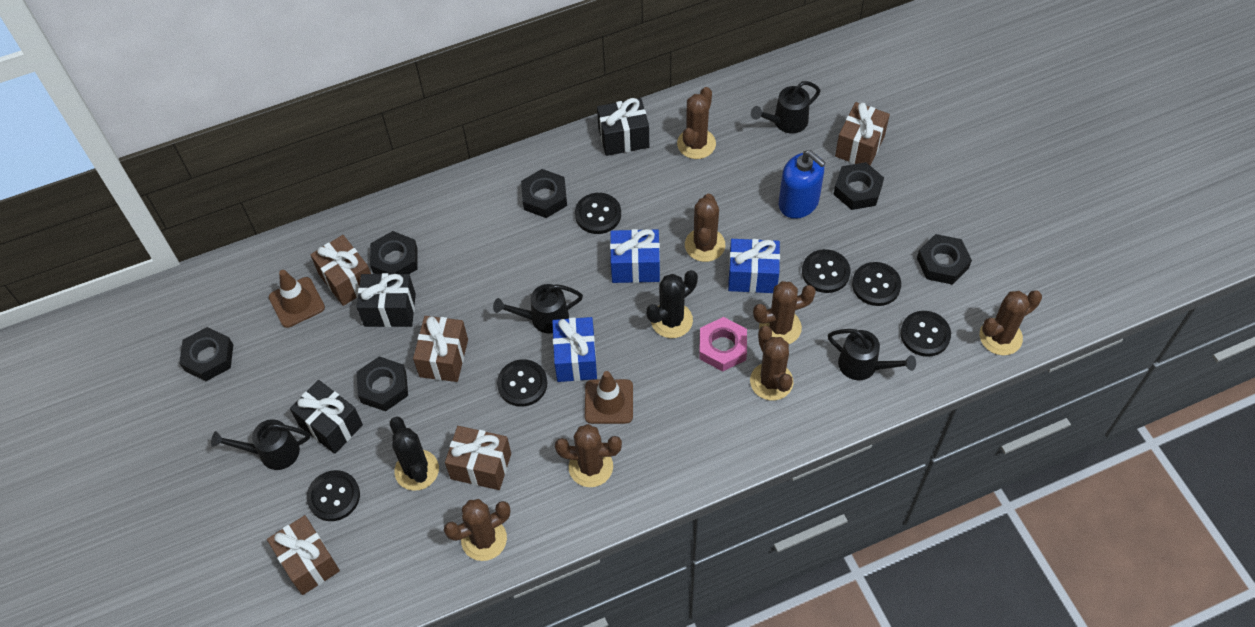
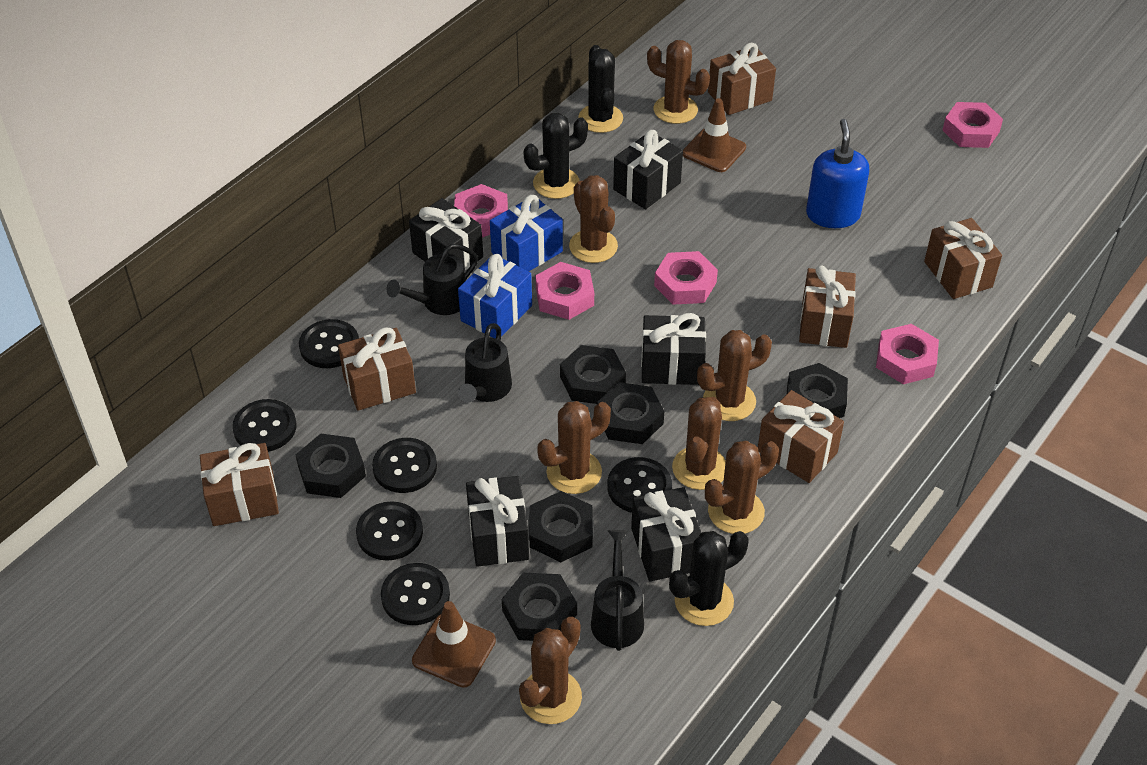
black cactus: 2 -> 3
black gift: 3 -> 5
black watering can: 4 -> 3
blue gift: 3 -> 2
brown gift: 5 -> 6
pink nut: 1 -> 5

